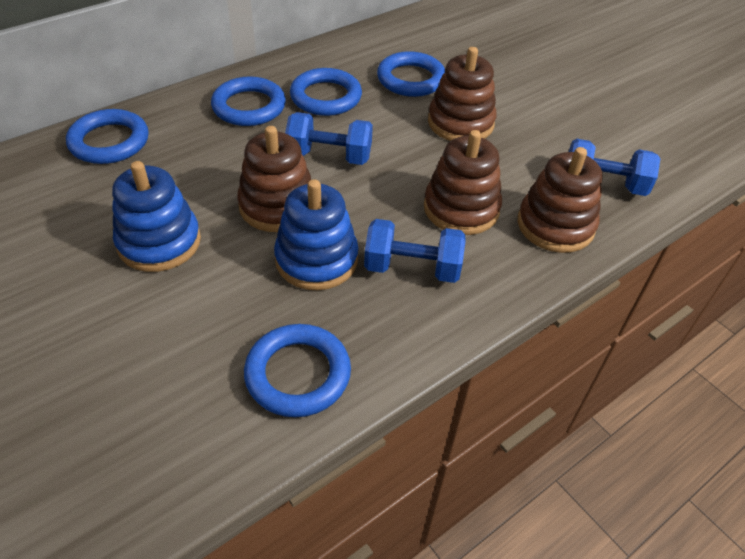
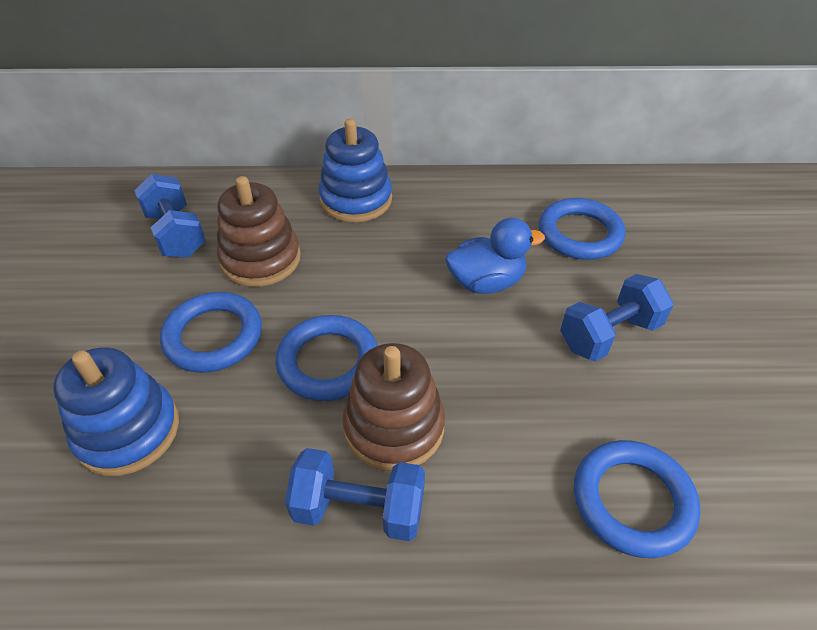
blue duck: 0 -> 1
blue ring: 5 -> 4
brown stacking toy: 4 -> 2

